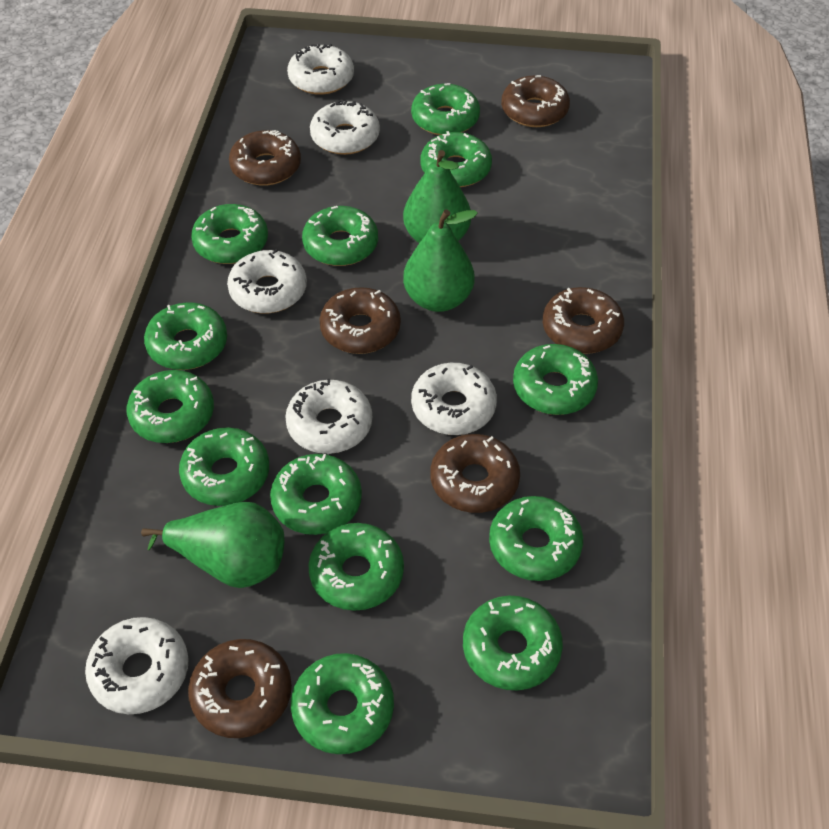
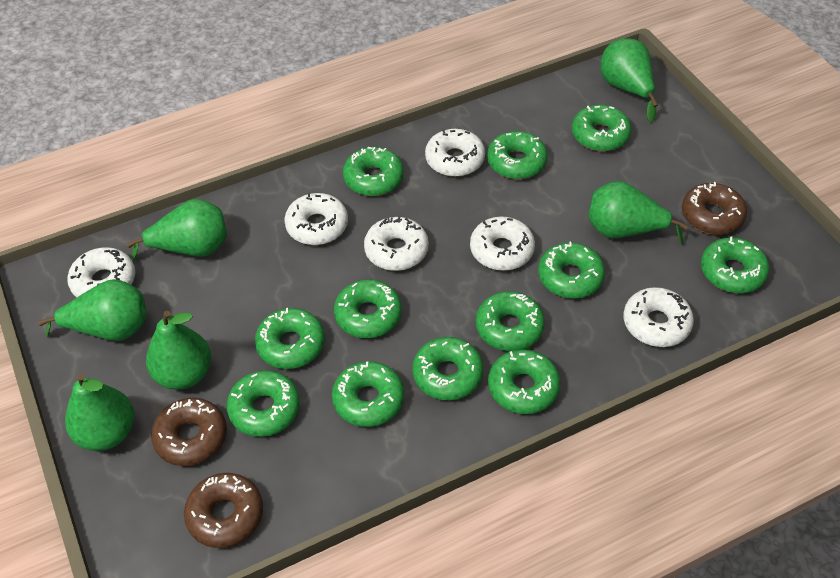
brown donut: 6 -> 3
green donut: 13 -> 12
green pear: 3 -> 6

